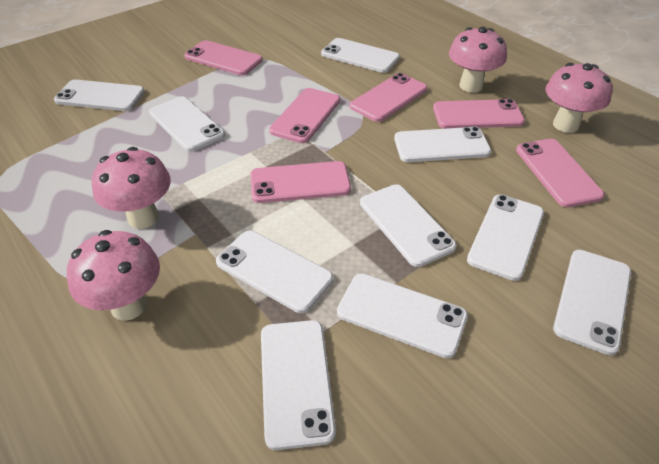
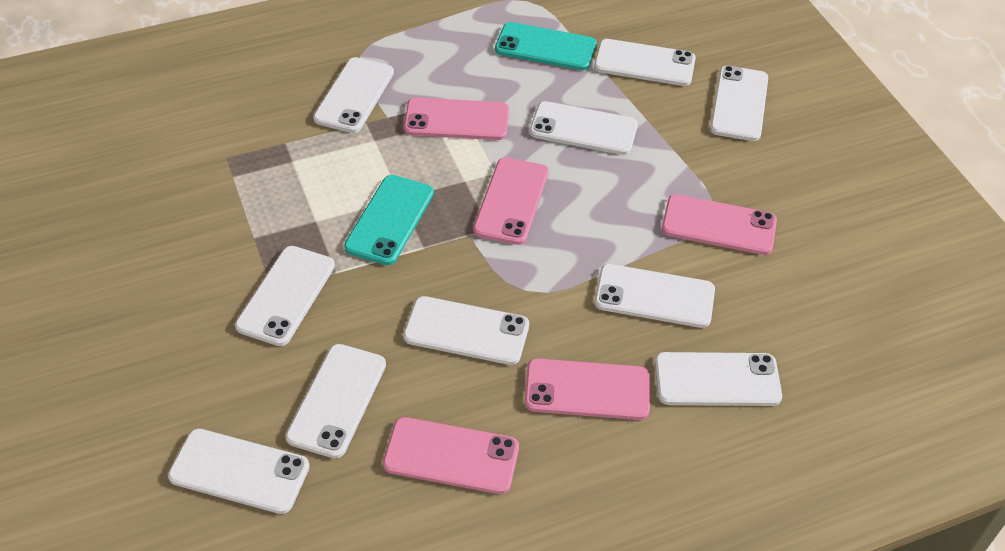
pink mushroom: 4 -> 0
pink phone: 6 -> 5
turquoise phone: 0 -> 2

